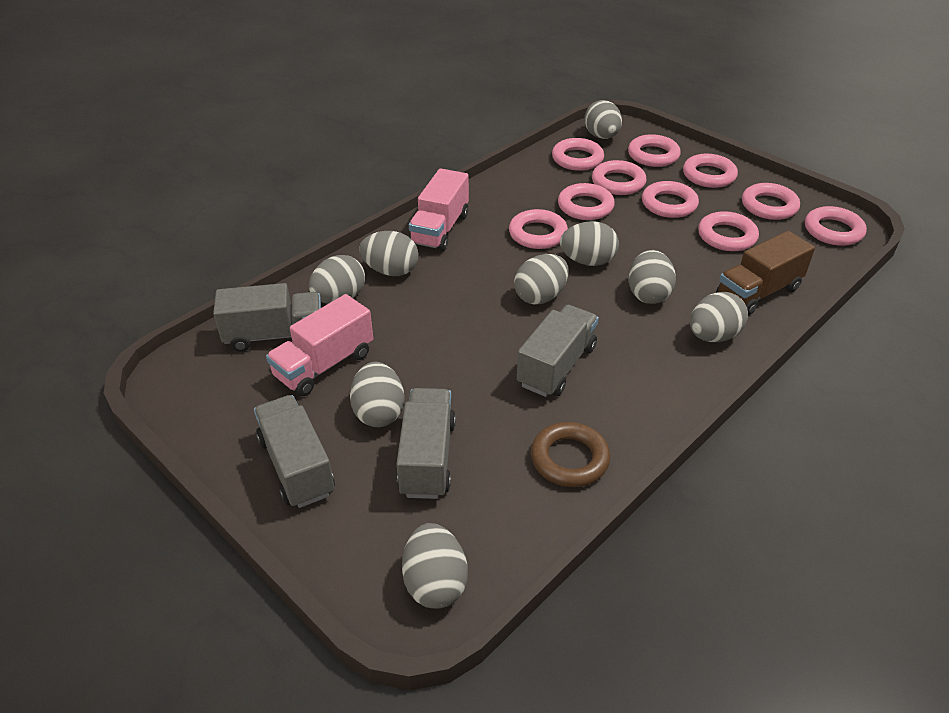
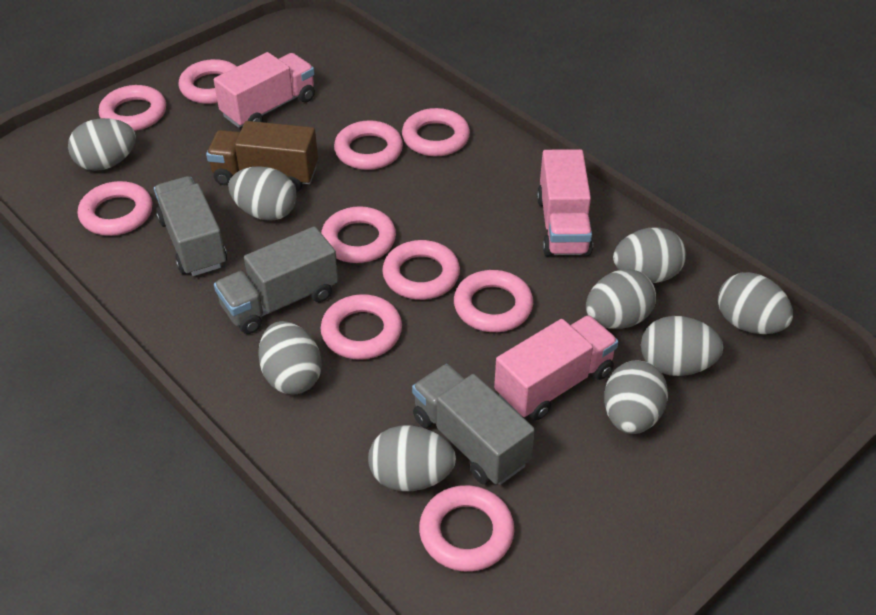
brown ring: 1 -> 0
grey truck: 4 -> 3
pink truck: 2 -> 3

